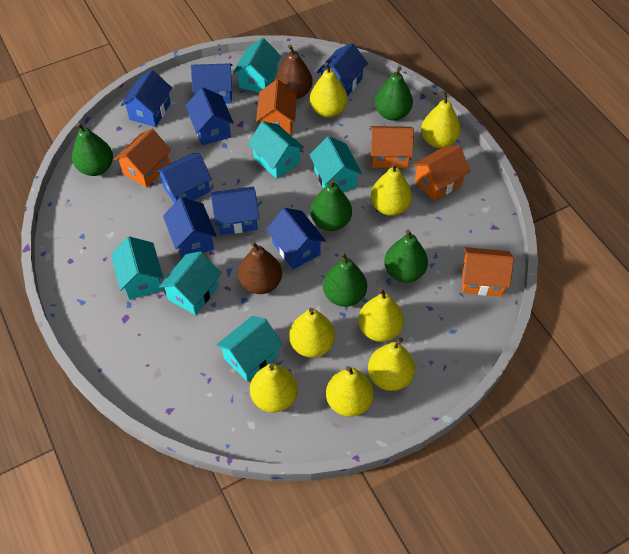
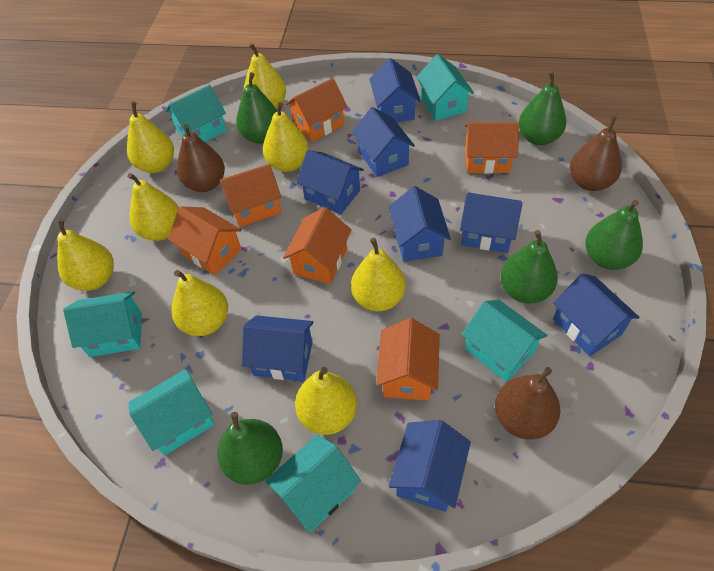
brown pear: 2 -> 3
orange house: 5 -> 6

